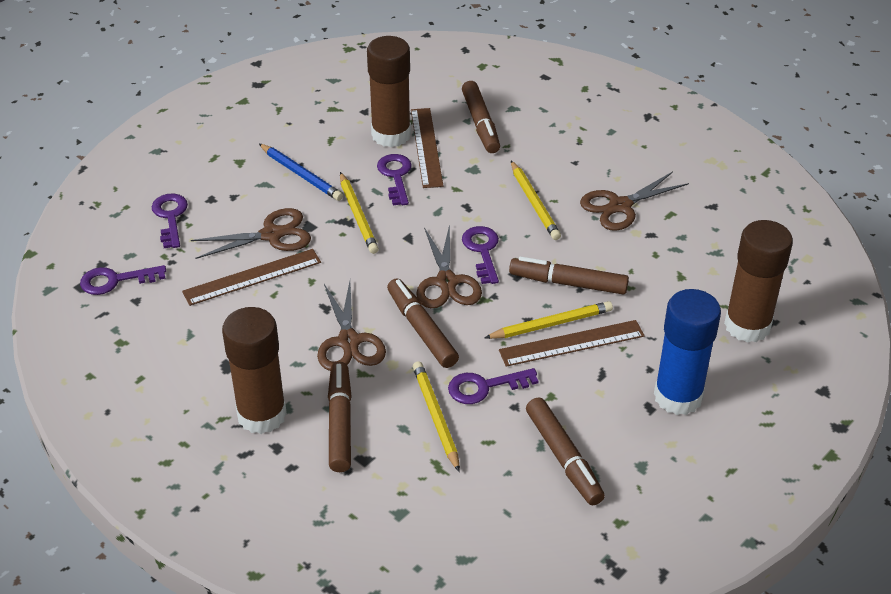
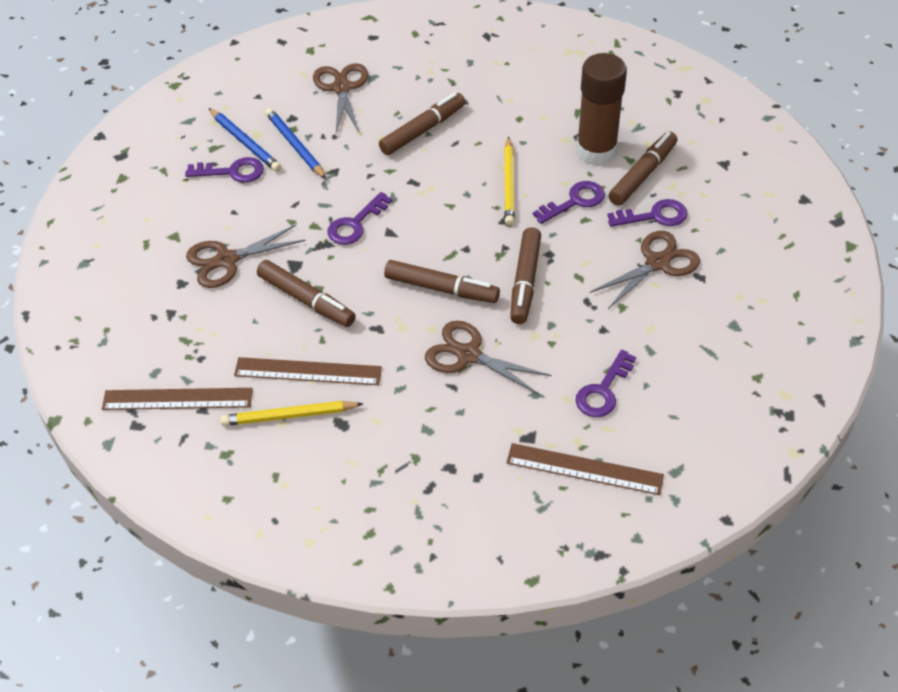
blue glue stick: 1 -> 0
blue pencil: 1 -> 2
brown glue stick: 3 -> 1
yellow pencil: 4 -> 2

